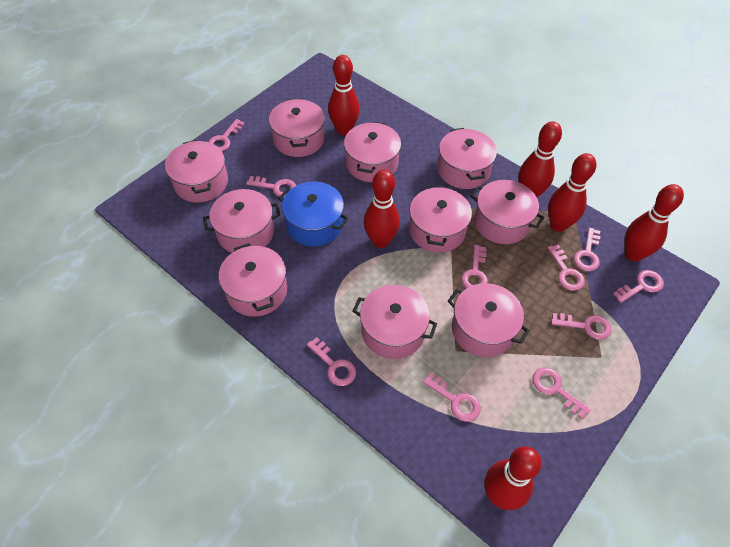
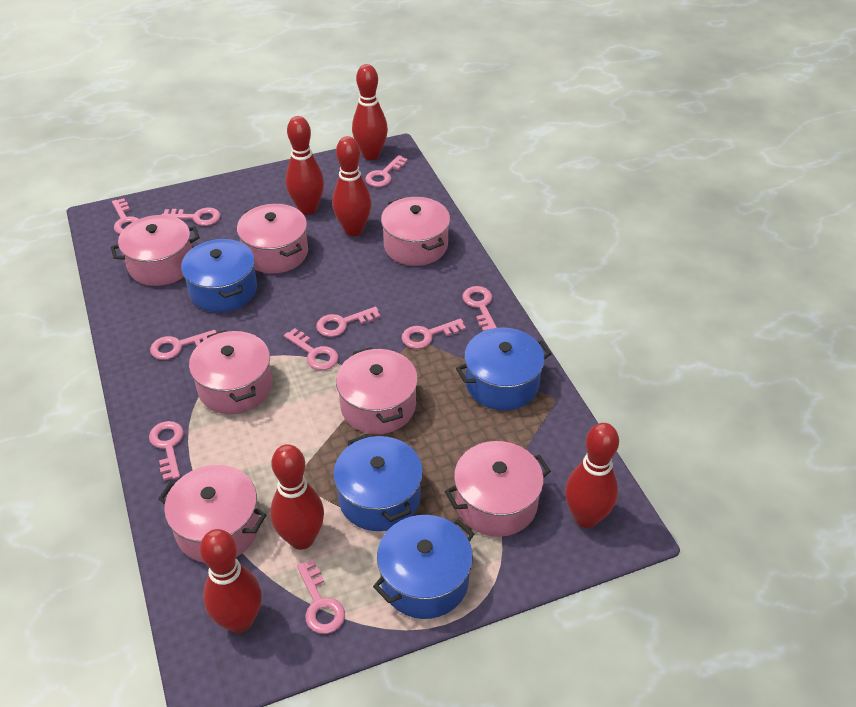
blue pot: 1 -> 4
pink pot: 10 -> 7

